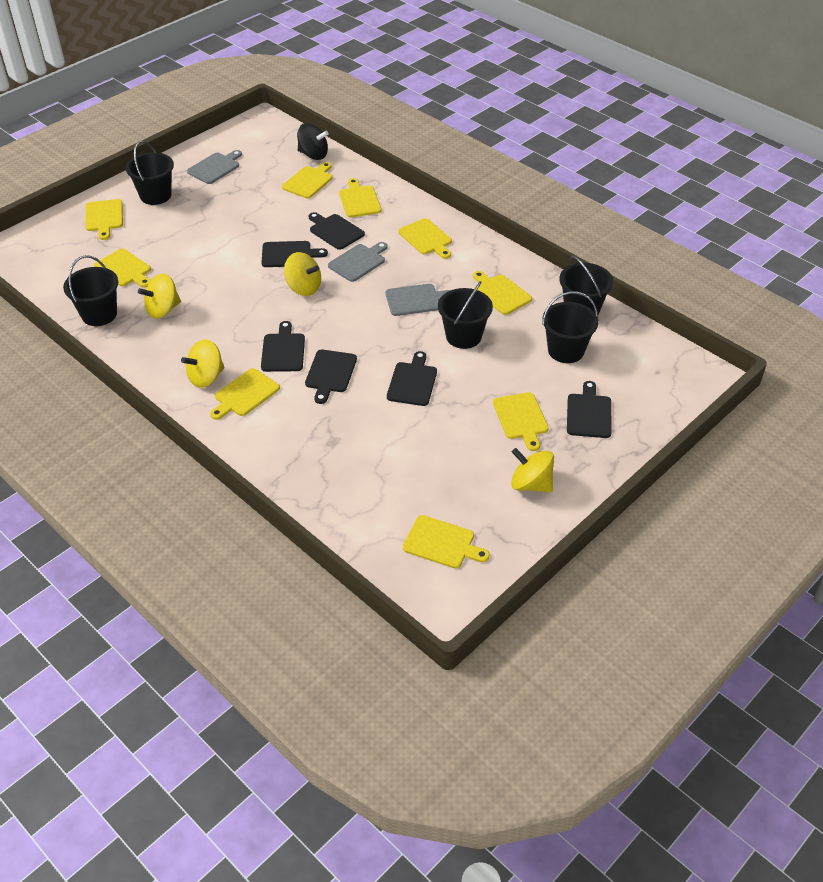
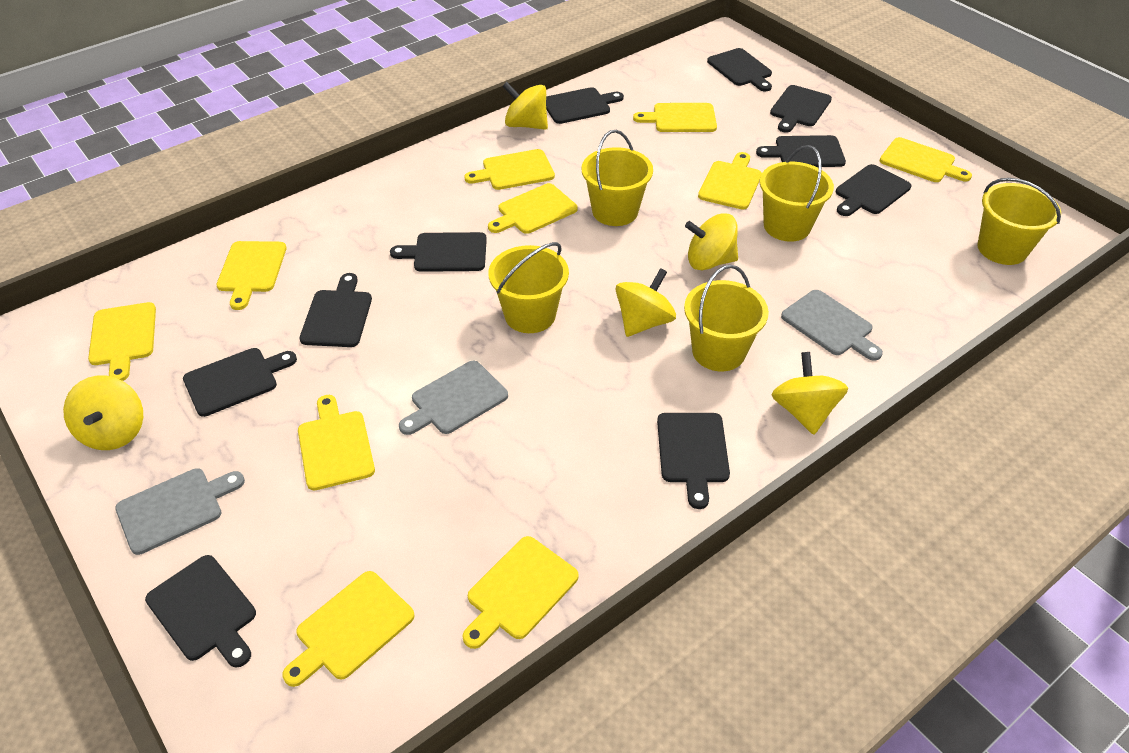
black bucket: 5 -> 0
black cutting board: 6 -> 10
black spinning top: 1 -> 0
yellow bucket: 0 -> 5
yellow cutting board: 9 -> 10
yellow spinning top: 4 -> 5

